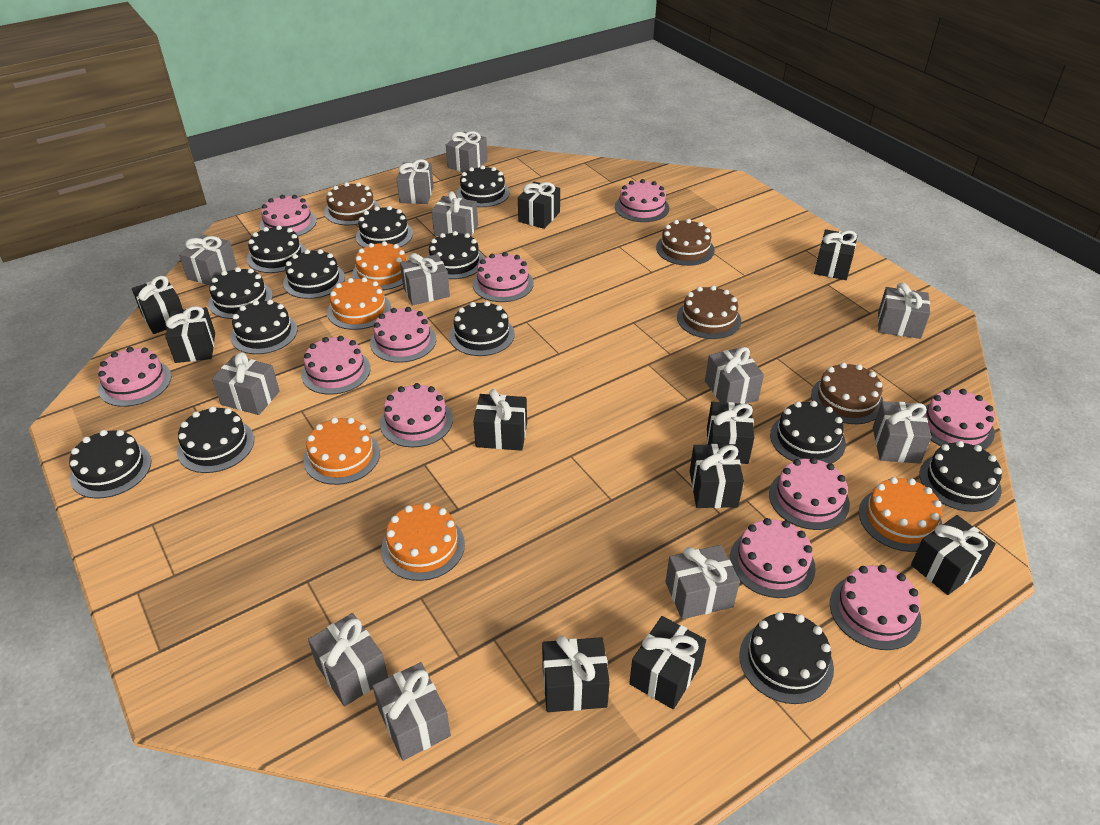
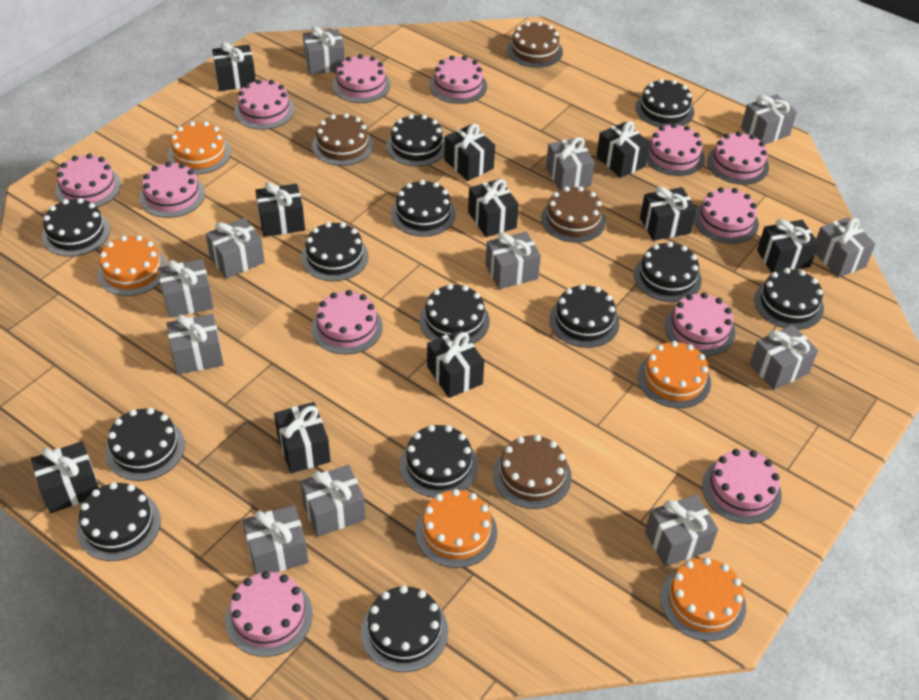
pink cake: 11 -> 12

